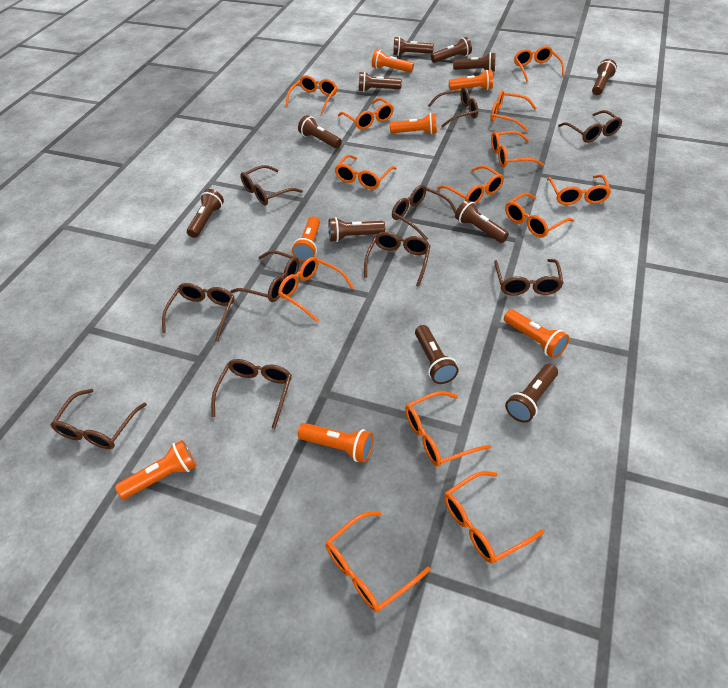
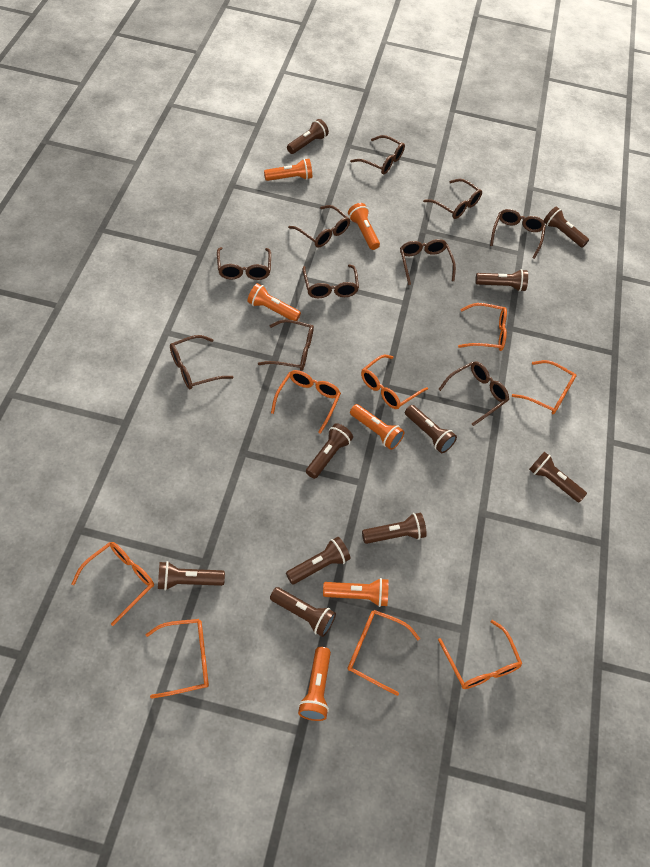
brown flashlight: 11 -> 10
orange flashlight: 7 -> 6
orange glasses: 13 -> 8

